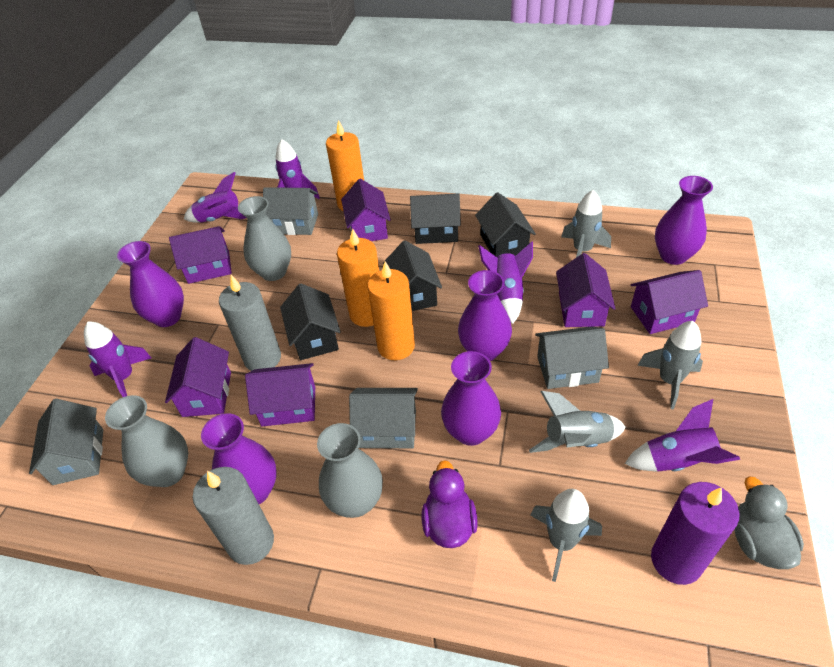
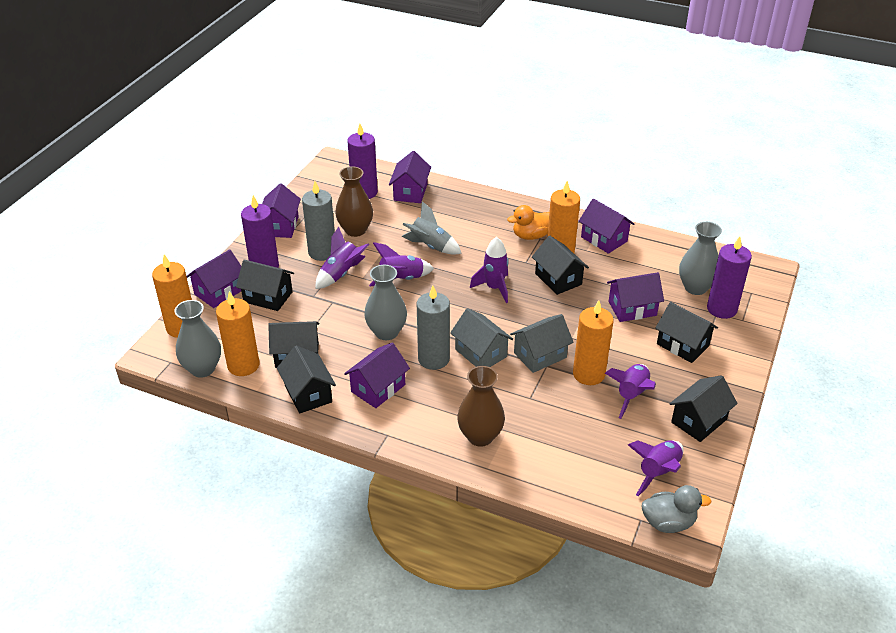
black house: 4 -> 6
brown vase: 0 -> 2
grey house: 4 -> 2
grey rocket: 4 -> 1
orange candle: 3 -> 4
orange duck: 0 -> 1
purple candle: 1 -> 3
purple duck: 1 -> 0
purple vase: 5 -> 0

